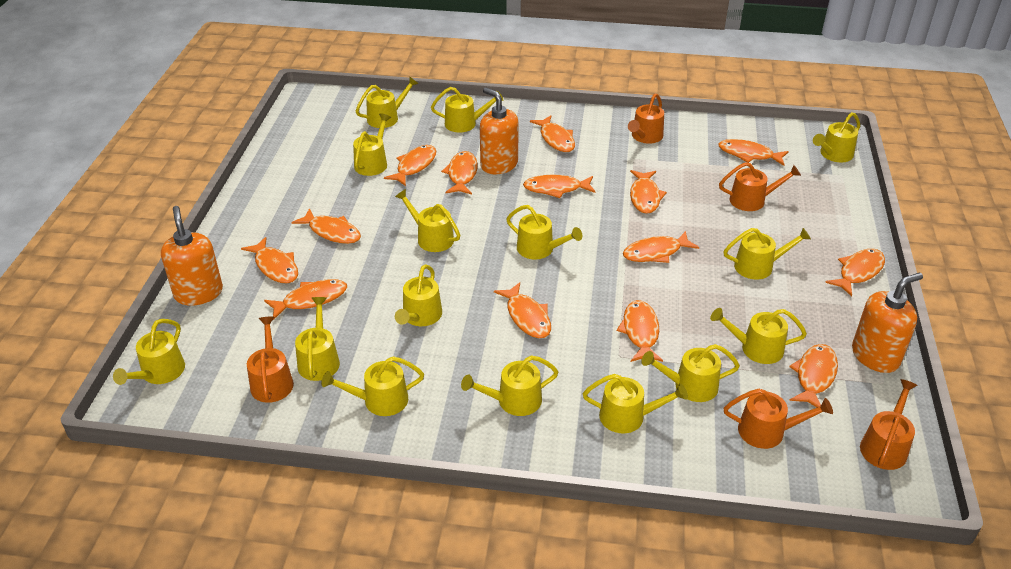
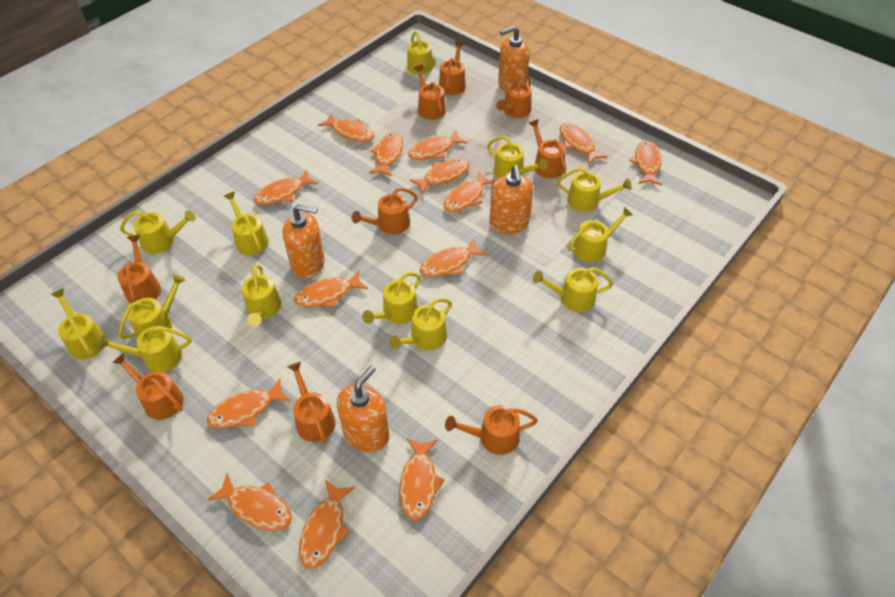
orange soap dispenser: 3 -> 4
orange watering can: 5 -> 9
yellow watering can: 15 -> 13

